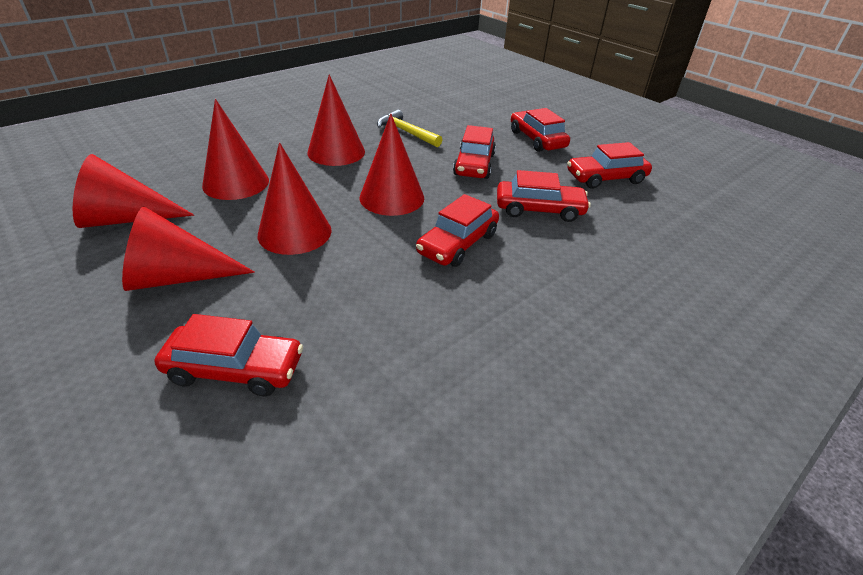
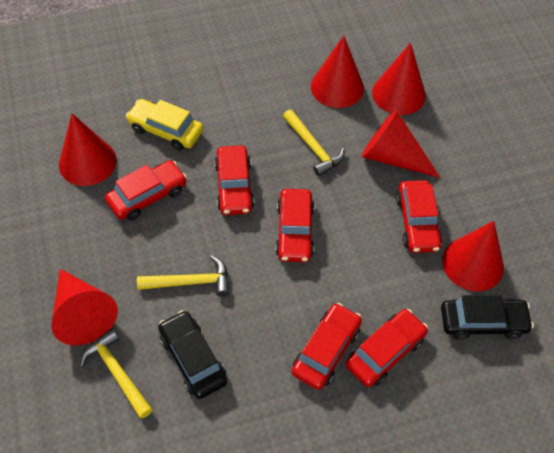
black car: 0 -> 2
yellow car: 0 -> 1
yellow hammer: 1 -> 3

